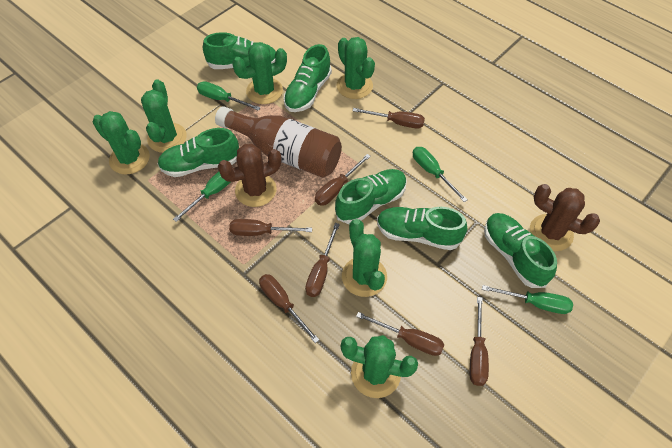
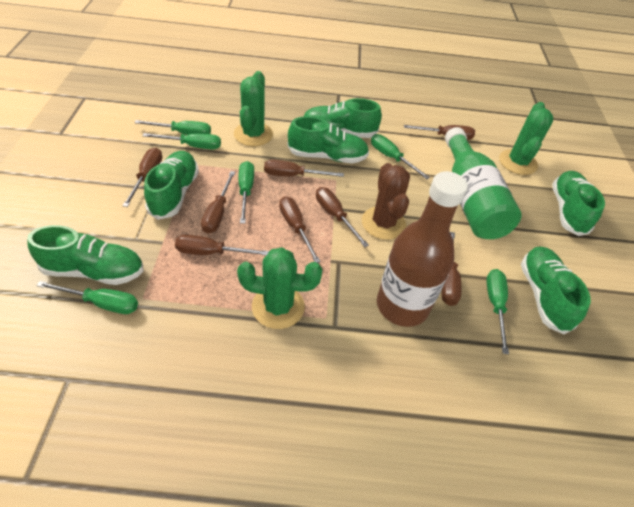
brown cactus: 2 -> 1
brown screwdriver: 7 -> 8
green bottle: 0 -> 1
green cactus: 6 -> 3
green screwdriver: 4 -> 6

